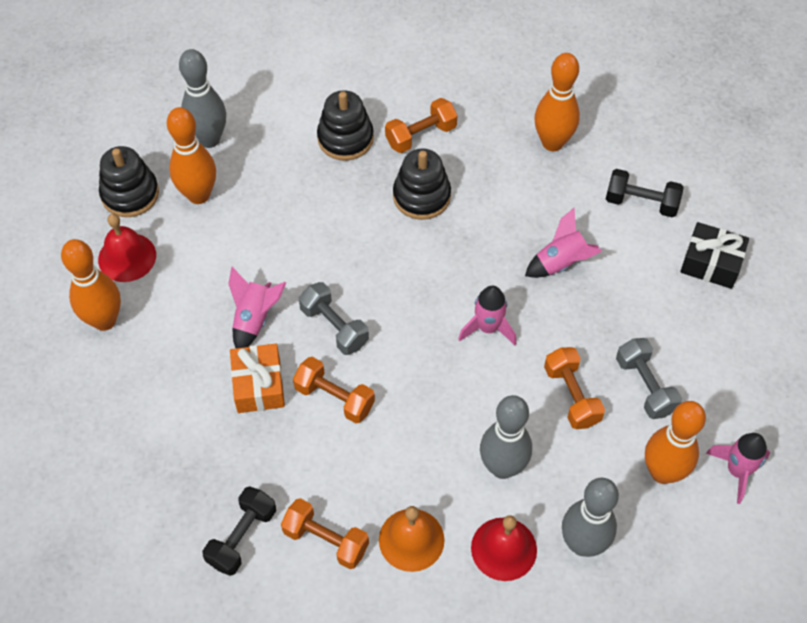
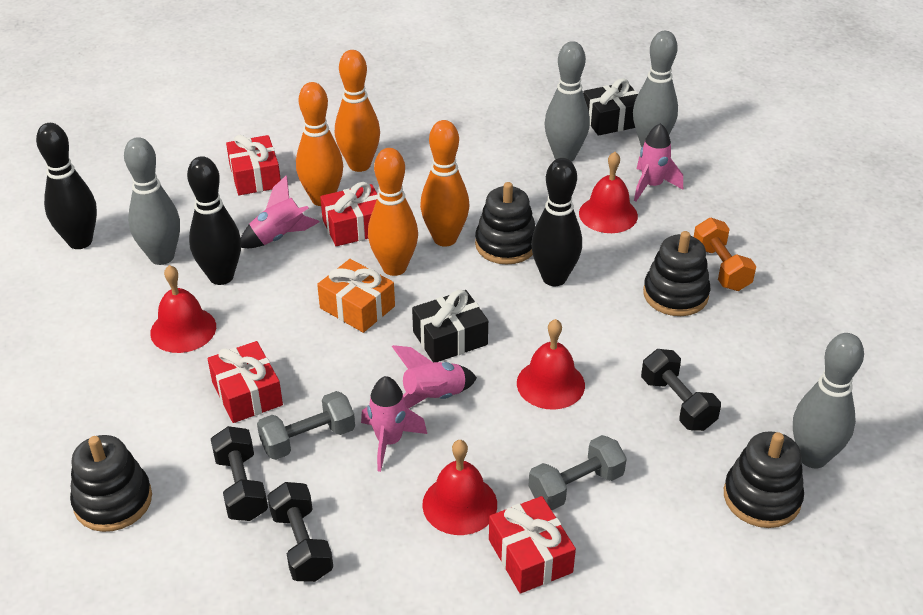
black bowling pin: 0 -> 3
black dumbbell: 2 -> 3
black gift: 1 -> 2
black stacking toy: 3 -> 4
grey bowling pin: 3 -> 4
orange bell: 1 -> 0
orange dumbbell: 4 -> 1
red bell: 2 -> 4
red gift: 0 -> 4

